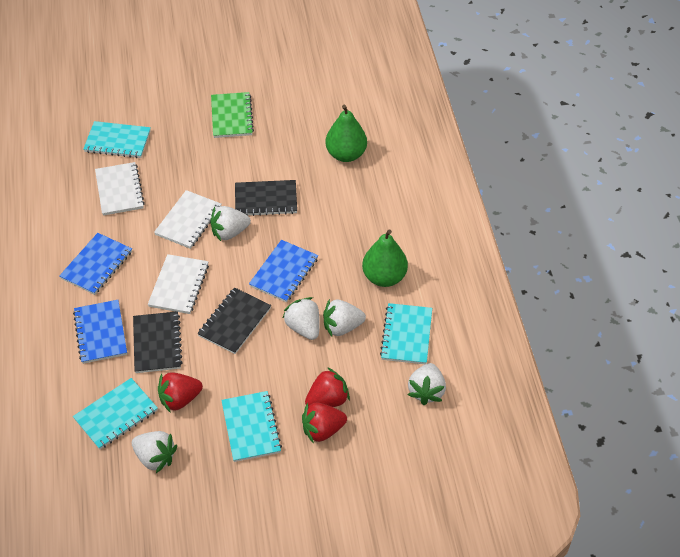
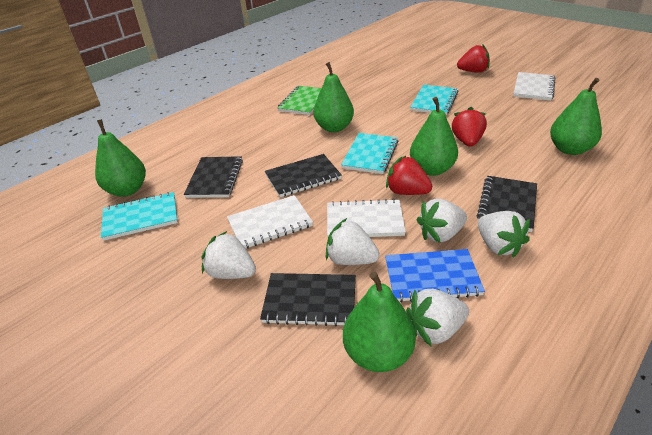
black notebook: 3 -> 4
blue notebook: 3 -> 1
green pear: 2 -> 5
turquoise notebook: 4 -> 3

